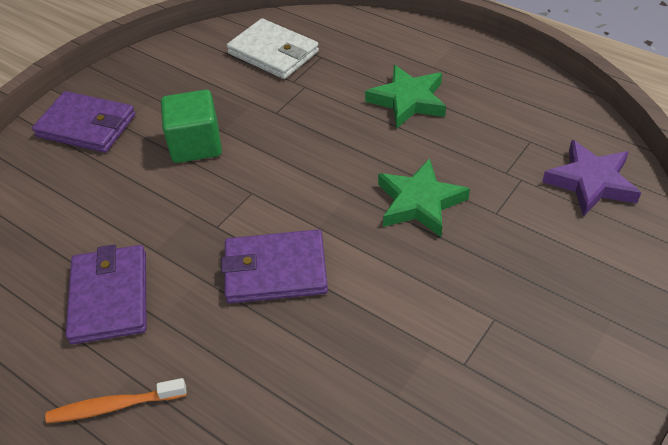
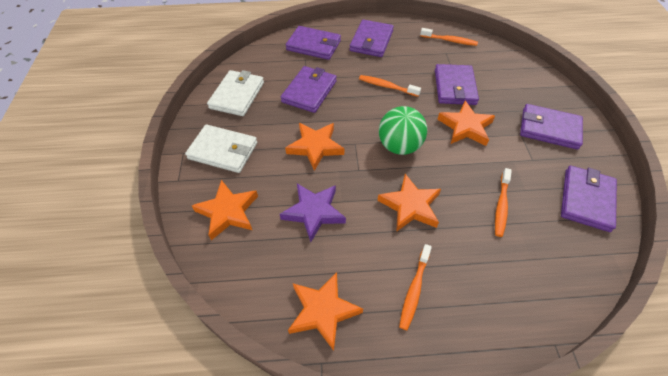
green ball: 0 -> 1
green cube: 1 -> 0
green star: 2 -> 0
orange star: 0 -> 5
orange toothbrush: 1 -> 4
purple wallet: 3 -> 6
white wallet: 1 -> 2

